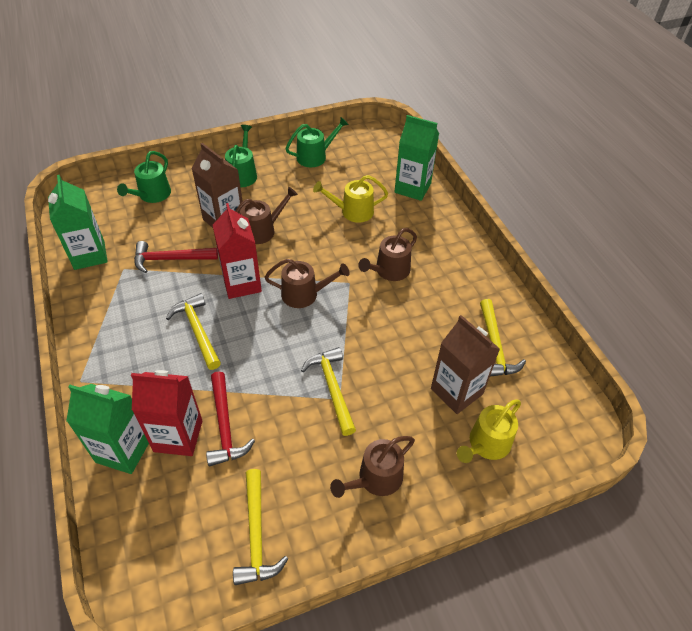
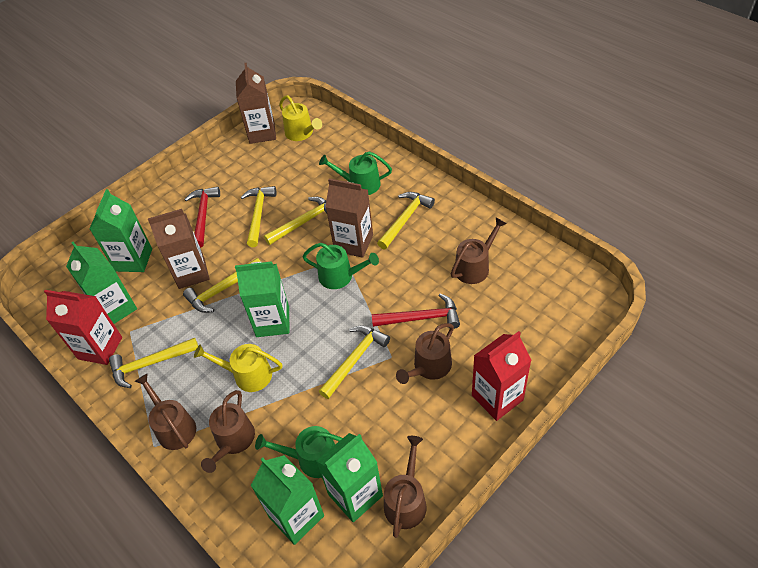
brown carton: 2 -> 3
brown watering can: 4 -> 5
green carton: 3 -> 5
yellow hammer: 4 -> 6

